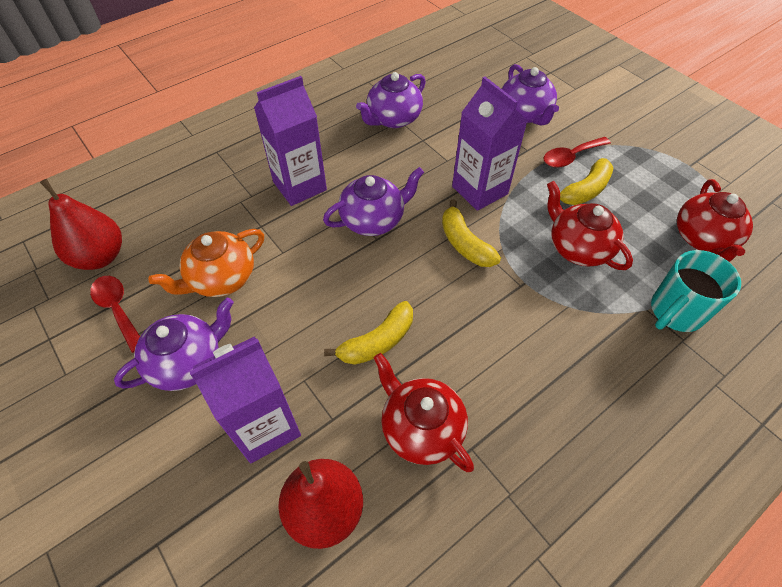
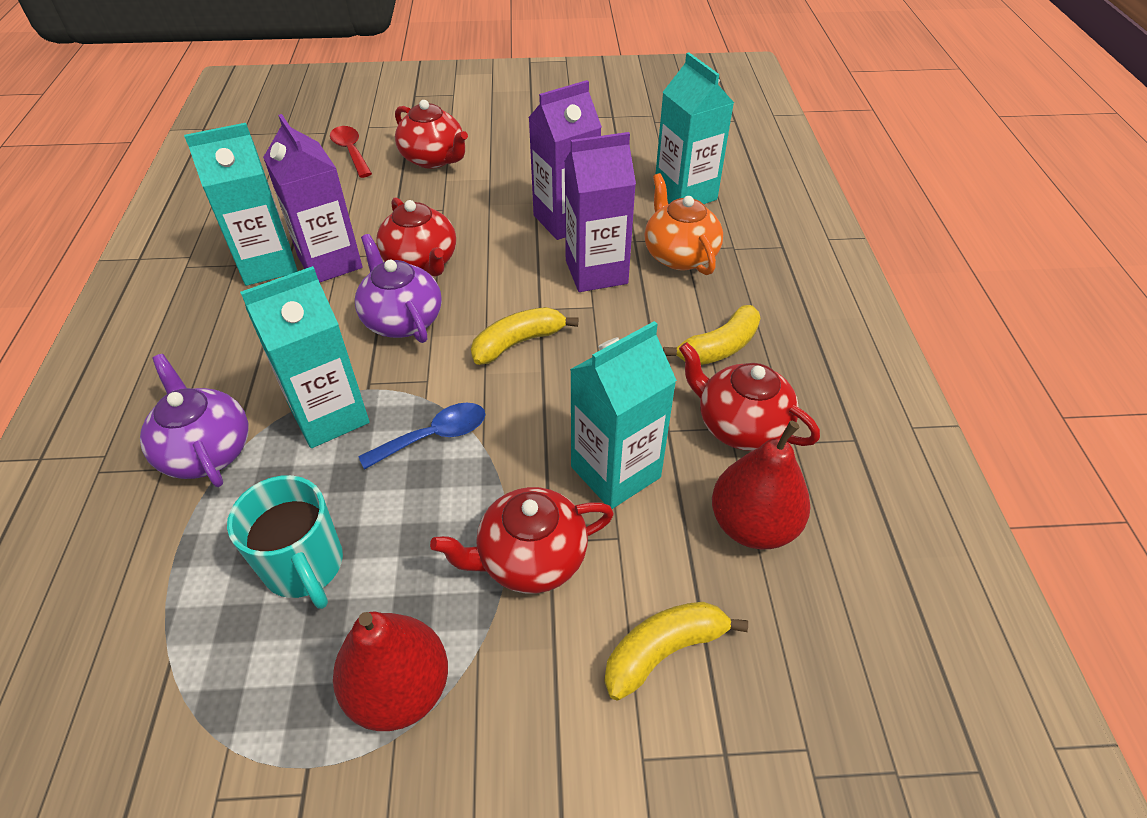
blue spoon: 0 -> 1
purple teapot: 4 -> 2
red spoon: 2 -> 1
red teapot: 3 -> 4
turquoise carton: 0 -> 4

